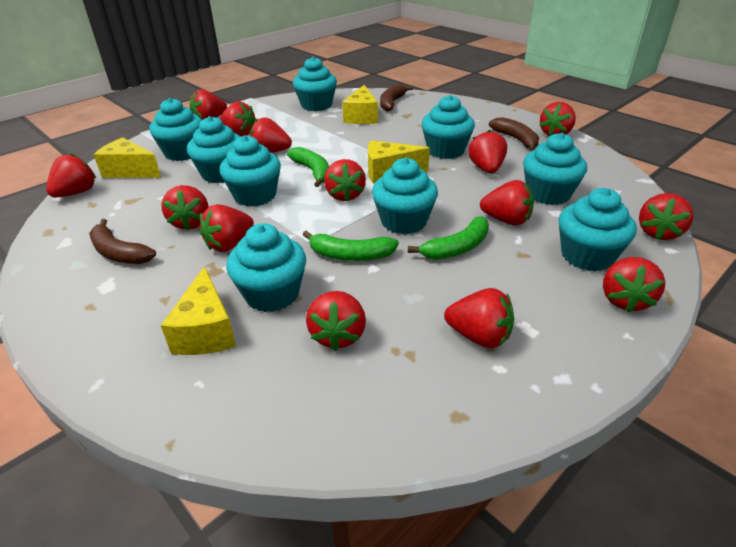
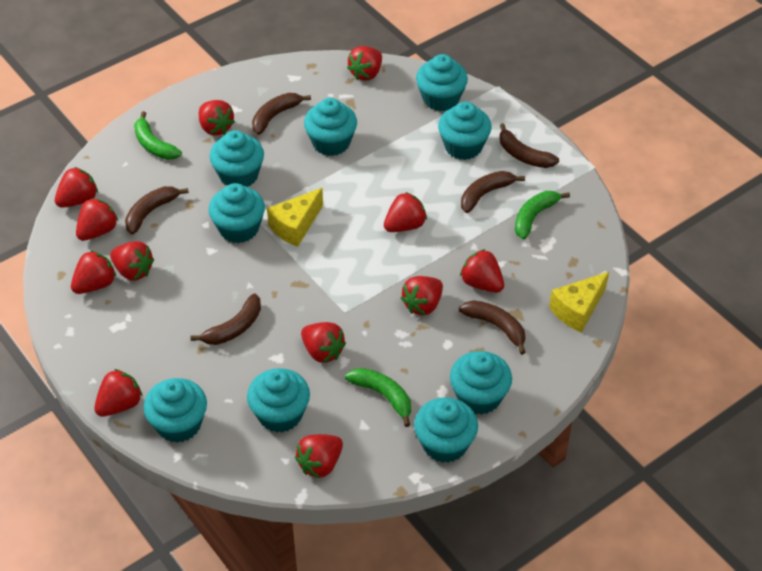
brown banana: 3 -> 6
red strawberry: 14 -> 12
yellow cheese: 4 -> 2

